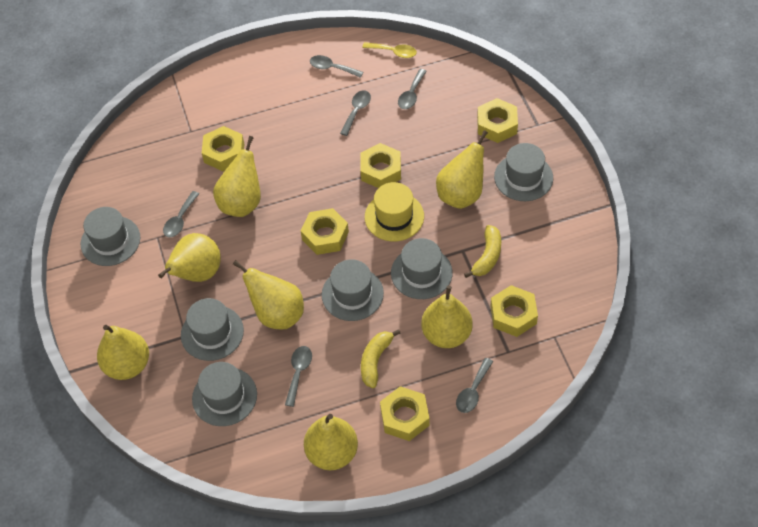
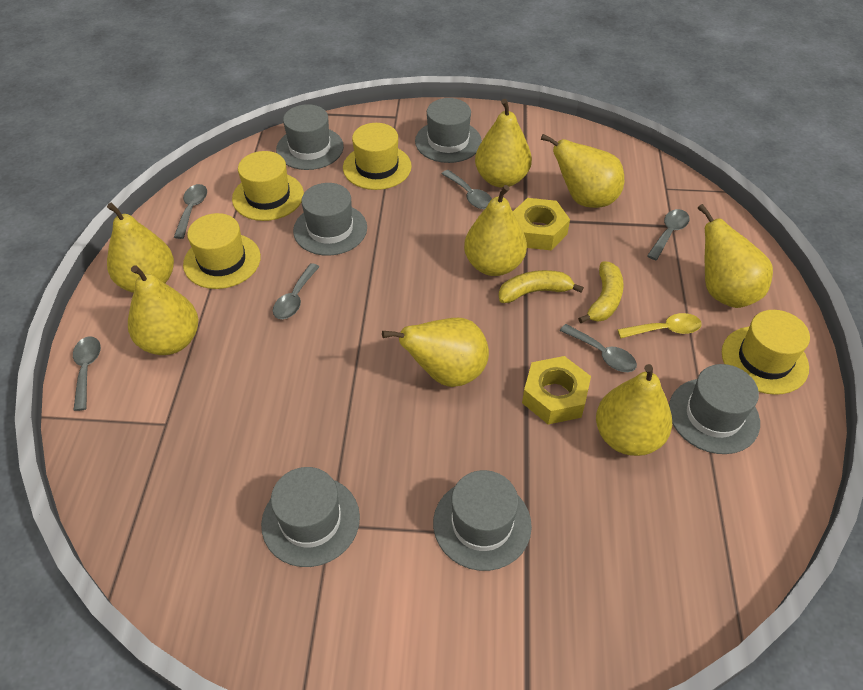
yellow hat: 1 -> 4
yellow nut: 6 -> 2
yellow pear: 7 -> 8

